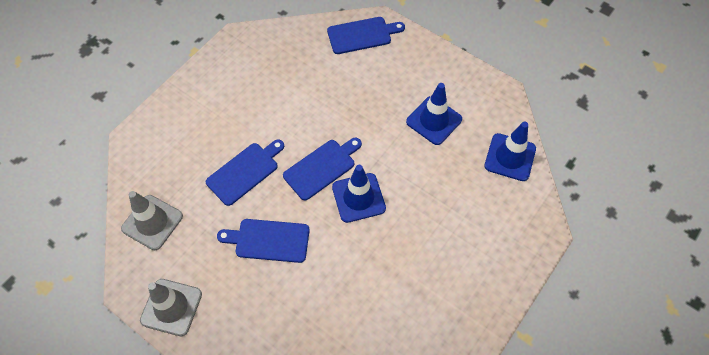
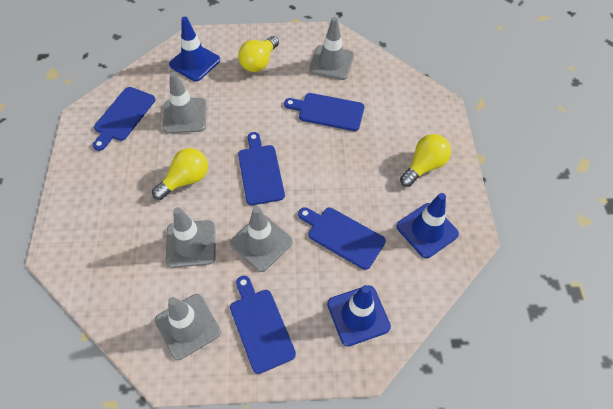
blue cutting board: 4 -> 5
grey traffic cone: 2 -> 5
yellow light bulb: 0 -> 3

